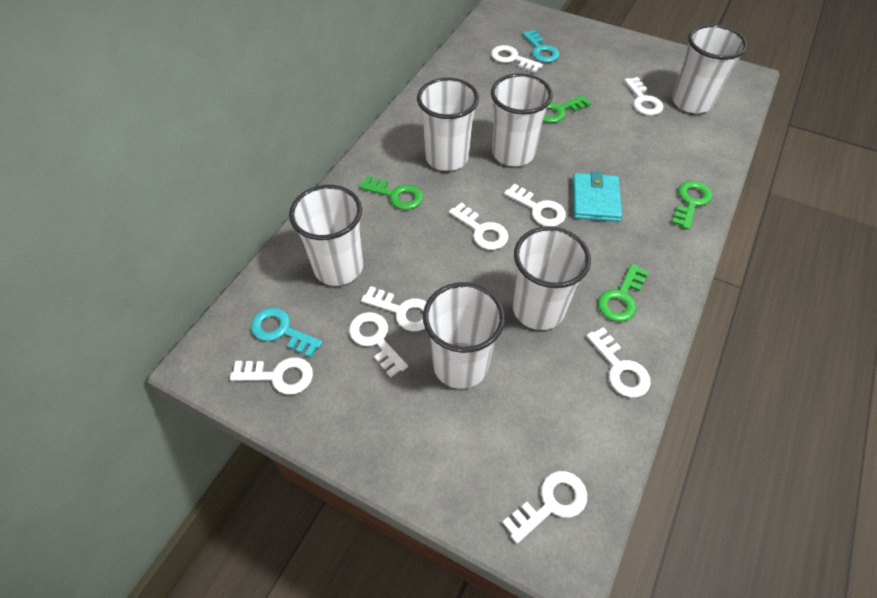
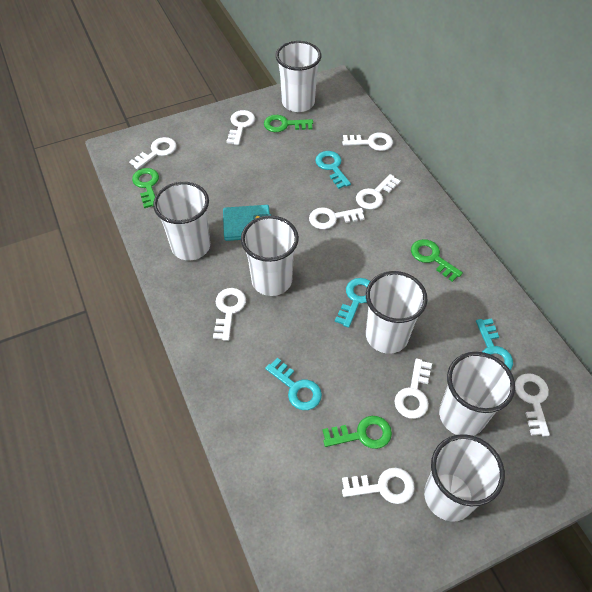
turquoise key: 2 -> 4

